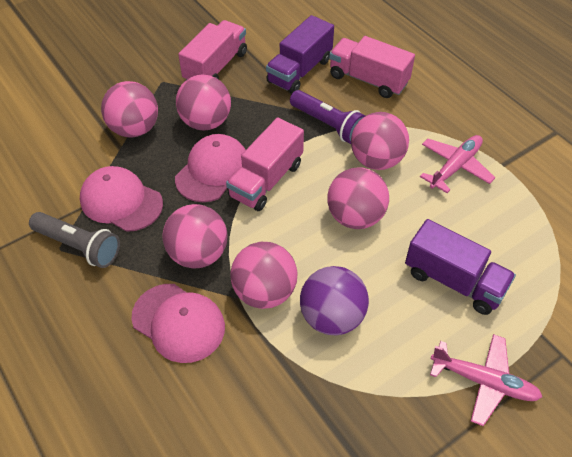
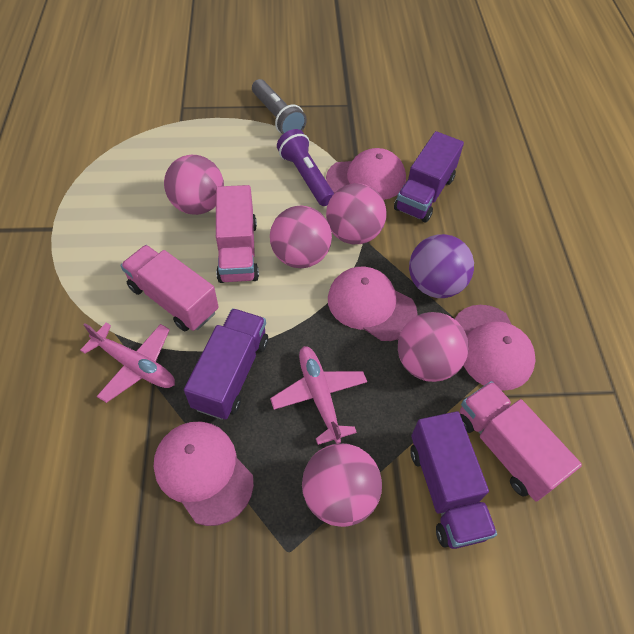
pink ball: 6 -> 5
pink cap: 3 -> 4
purple truck: 2 -> 3

